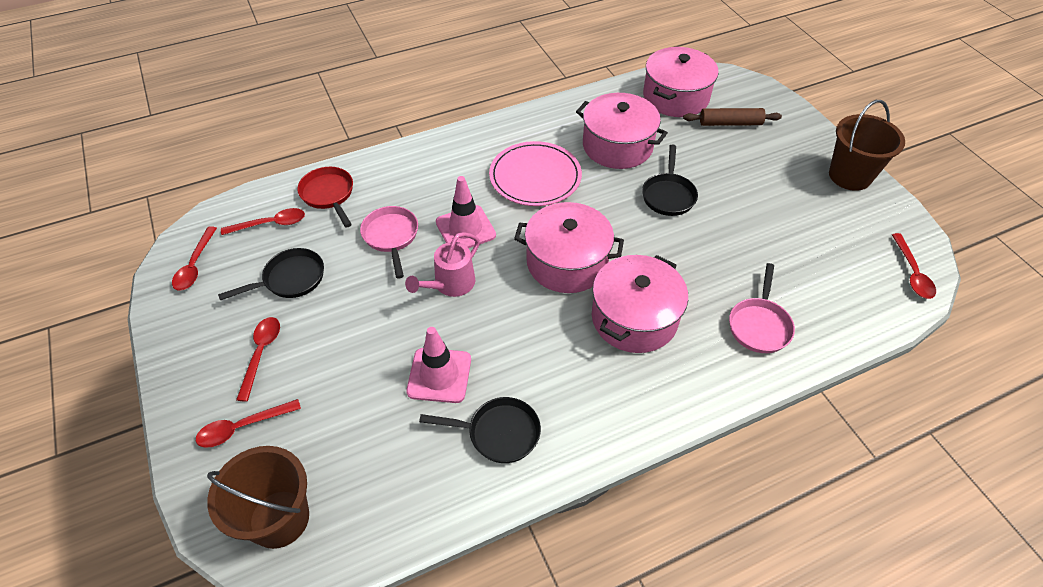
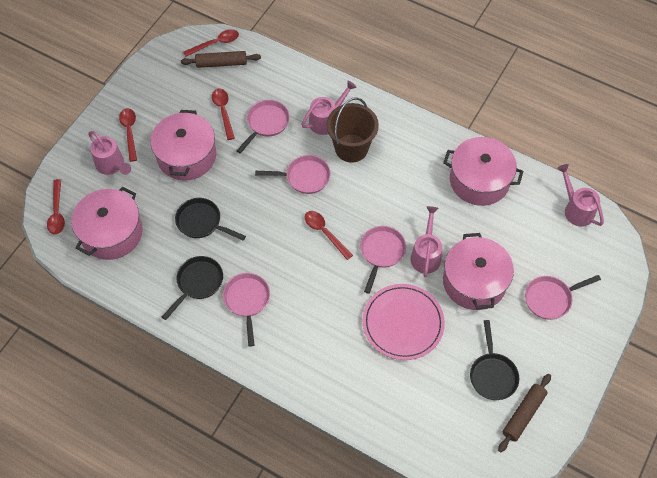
brown bucket: 2 -> 1
brown rolling pin: 1 -> 2
pink pan: 2 -> 5
pink traffic cone: 2 -> 0
pink watering can: 1 -> 4
red pan: 1 -> 0

